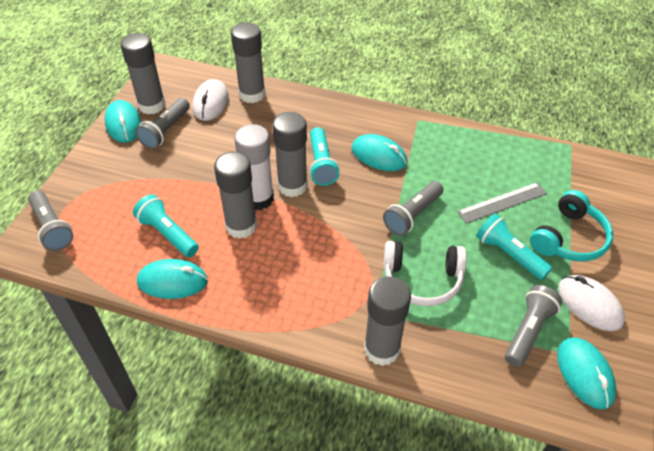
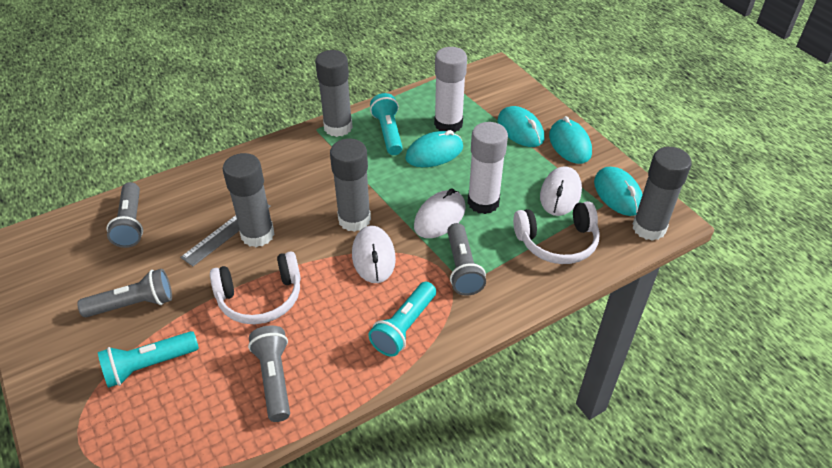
grey glue stick: 5 -> 4
turquoise headphones: 1 -> 0
white glue stick: 1 -> 2
white headphones: 1 -> 2
white mouse: 2 -> 3

